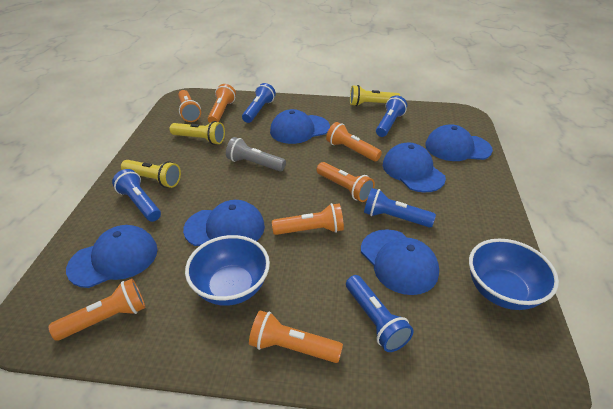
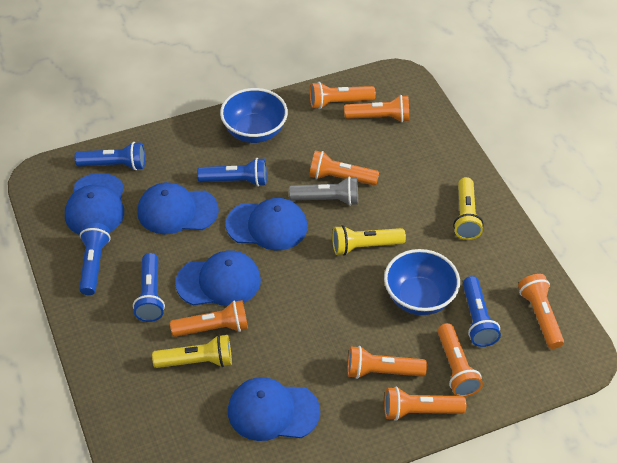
blue cap: 6 -> 5
orange flashlight: 7 -> 8

